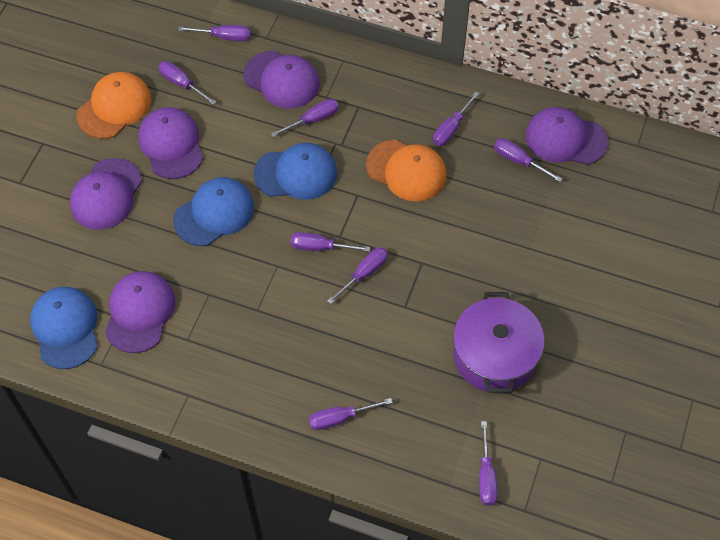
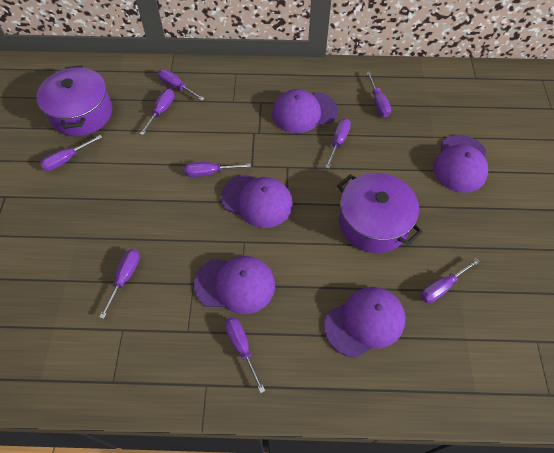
blue cap: 3 -> 0
orange cap: 2 -> 0
purple pot: 1 -> 2

